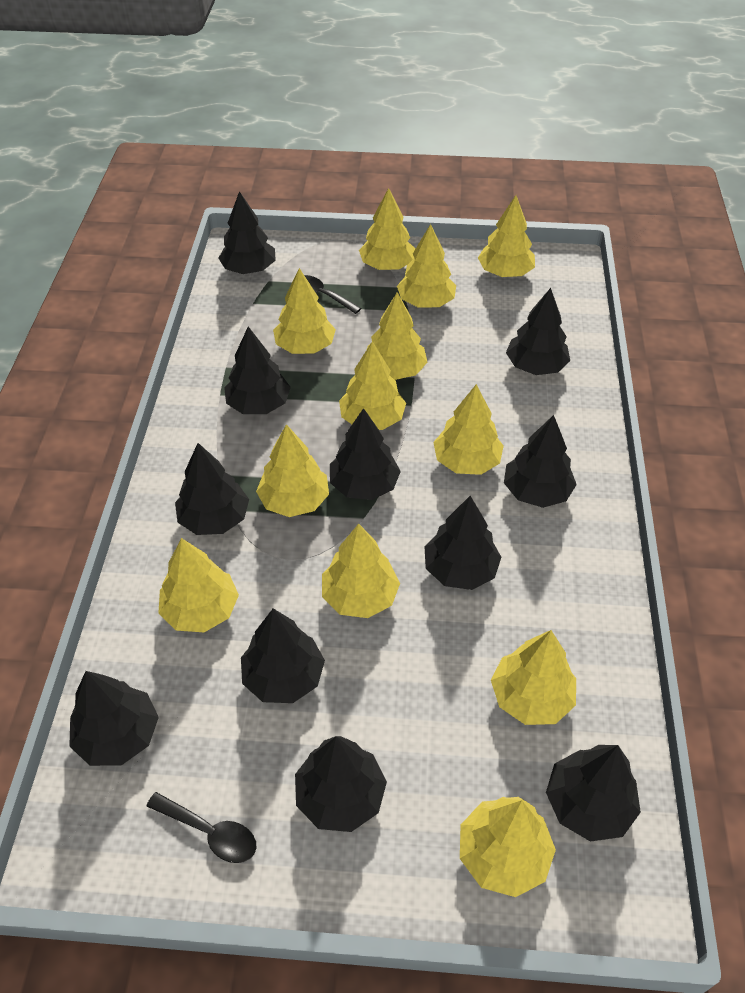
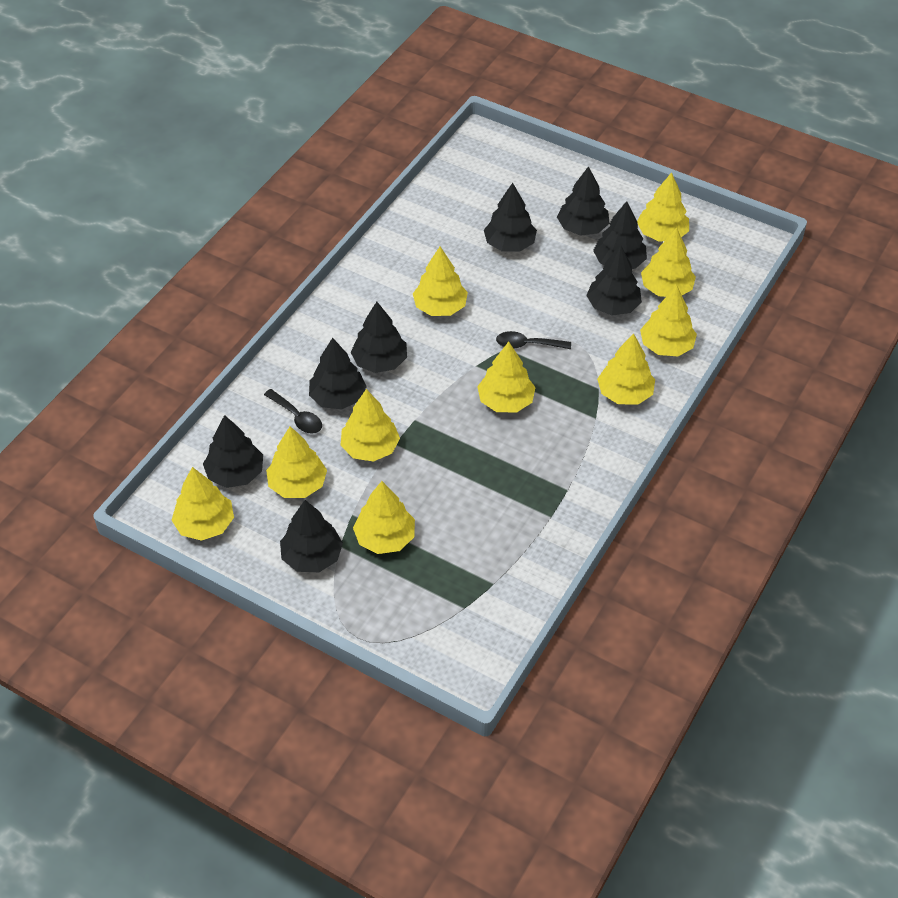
black tree: 11 -> 8
yellow tree: 12 -> 10

